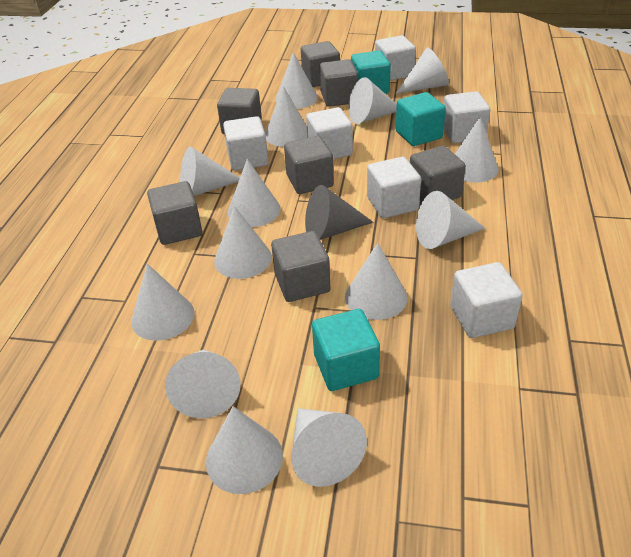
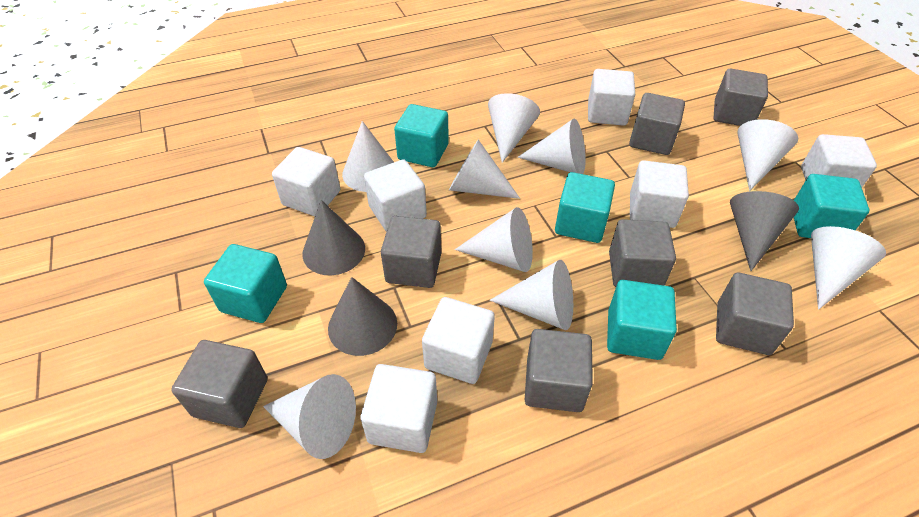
grey cone: 1 -> 3
turquoise cube: 3 -> 5
white cone: 14 -> 9
white cube: 6 -> 7

